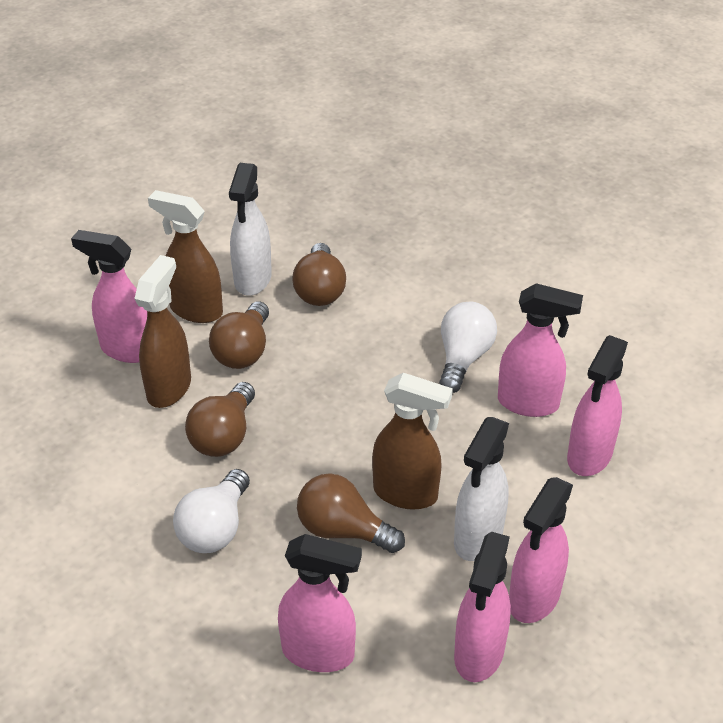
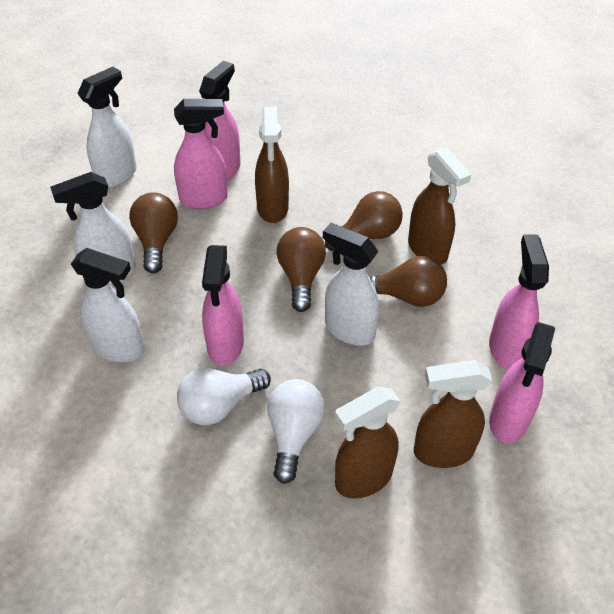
brown spray bottle: 3 -> 4
pink spray bottle: 6 -> 5
white spray bottle: 2 -> 4

